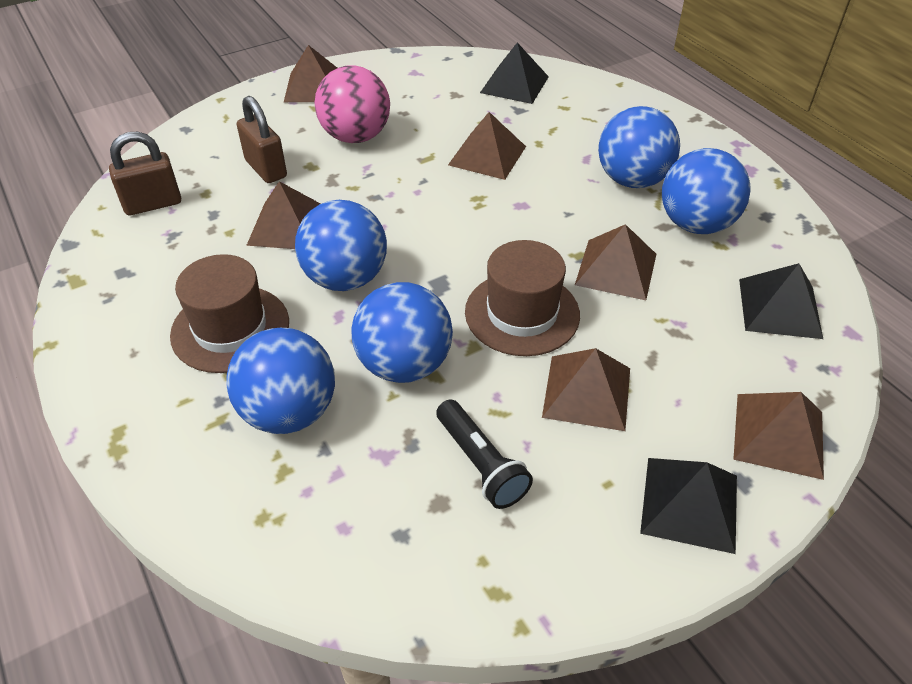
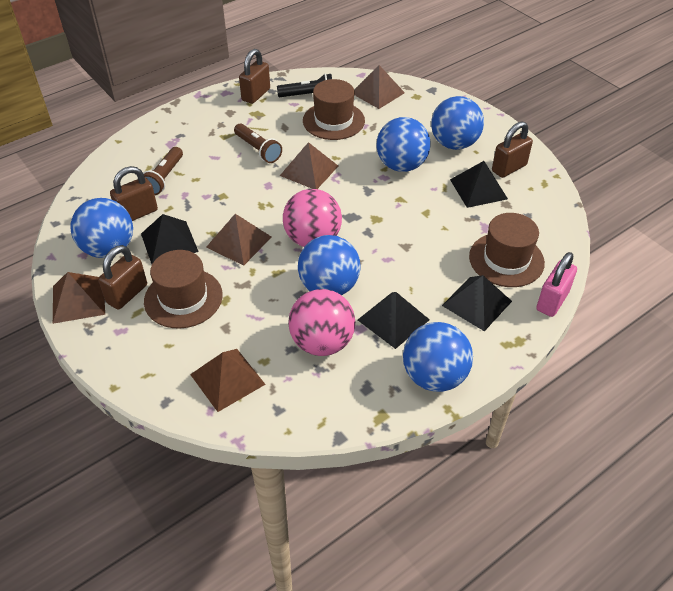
black pyramid: 3 -> 4
brown flashlight: 0 -> 2
brown hat: 2 -> 3
brown padlock: 2 -> 4
brown pyramid: 6 -> 5
pink ball: 1 -> 2
pink padlock: 0 -> 1

